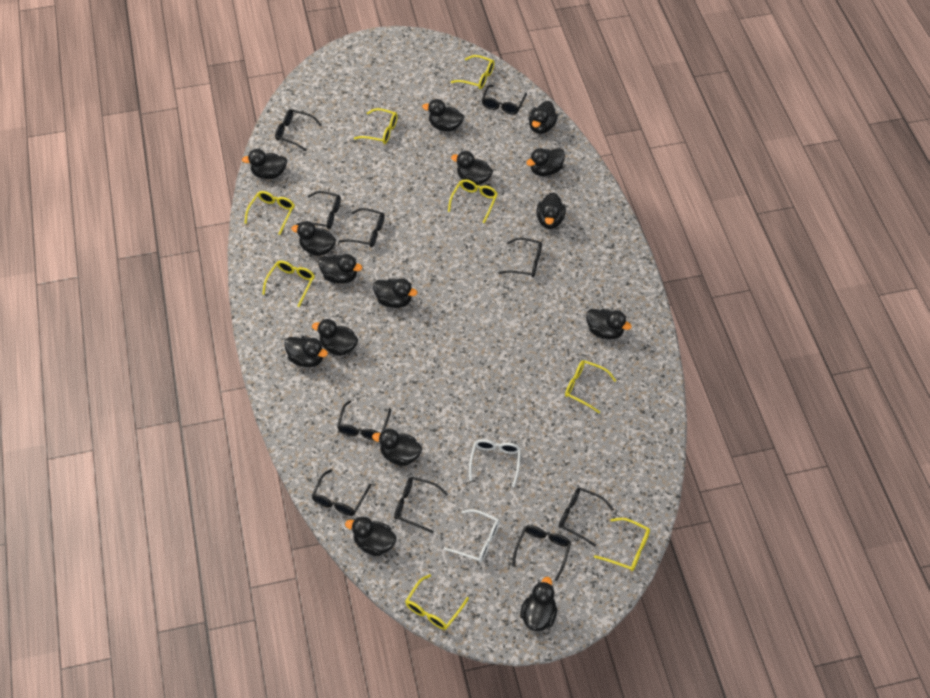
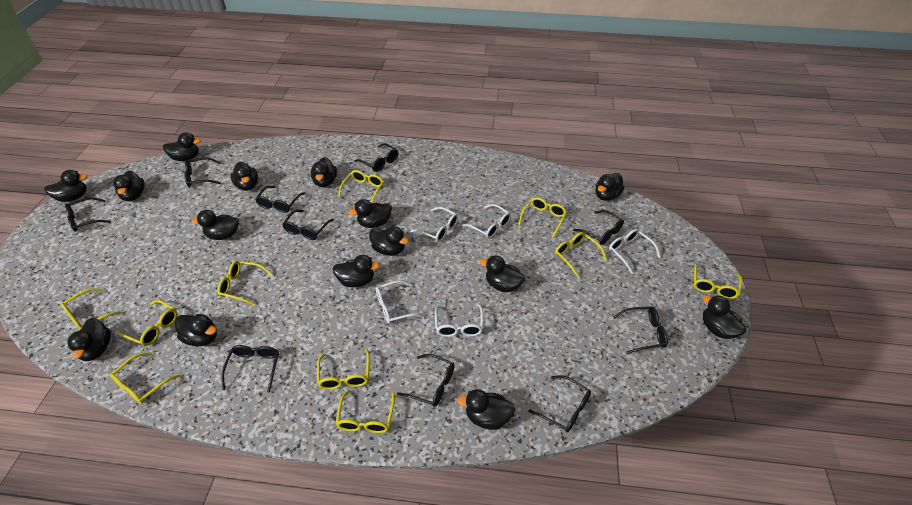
white glasses: 2 -> 5
yellow glasses: 8 -> 10

